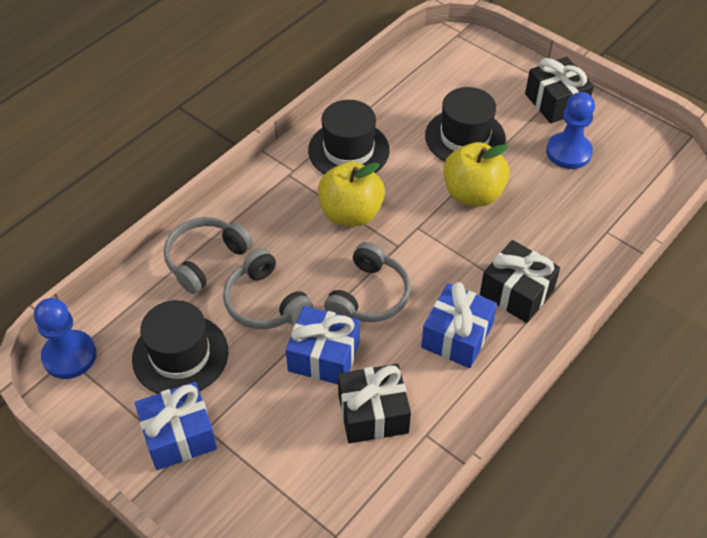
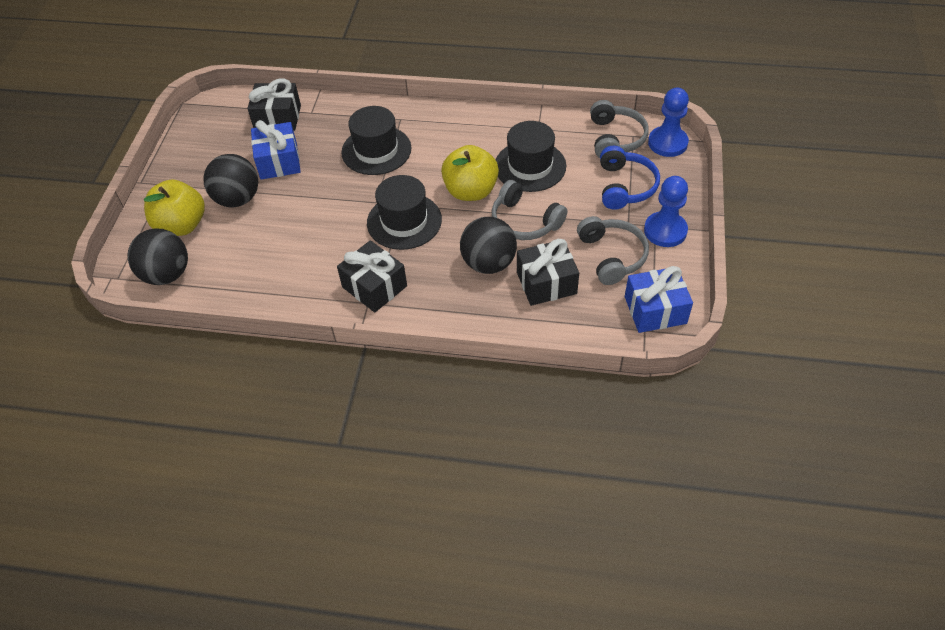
black ball: 0 -> 3
blue gift: 3 -> 2
blue headphones: 0 -> 1

